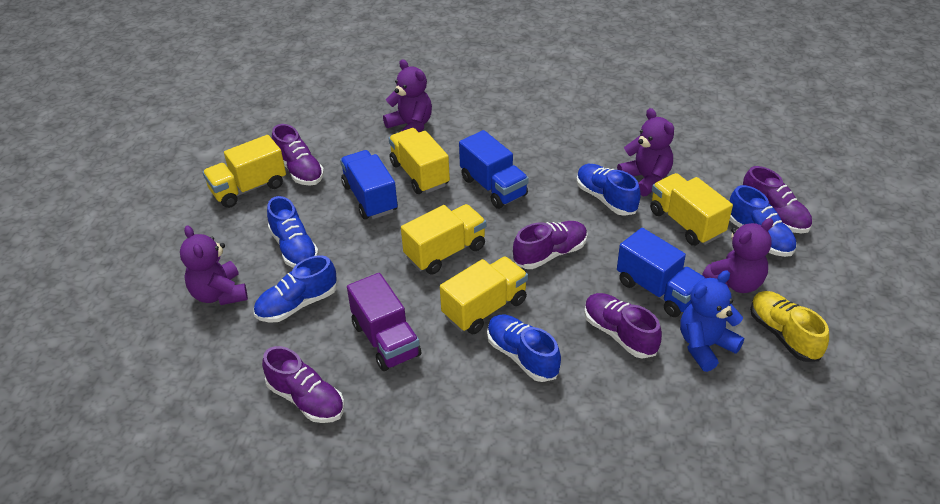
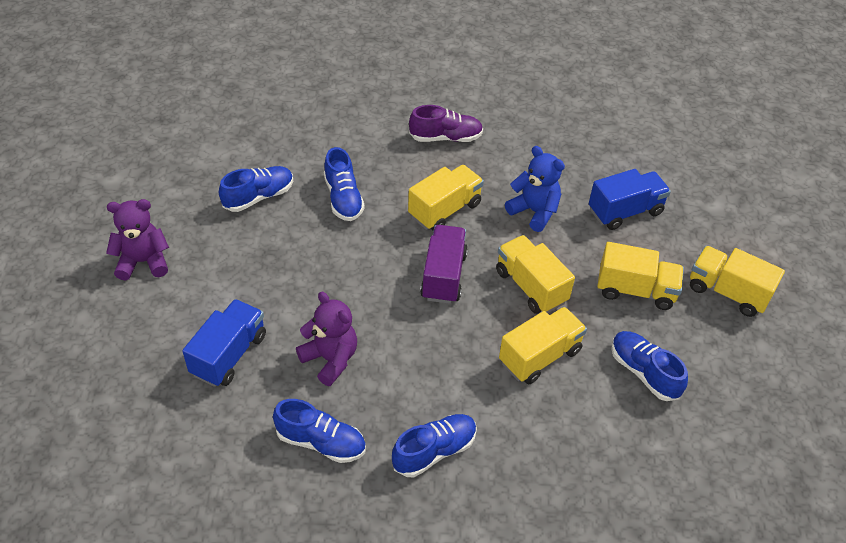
blue truck: 3 -> 2
purple shoe: 5 -> 1
purple teddy bear: 4 -> 2
yellow shoe: 1 -> 0

